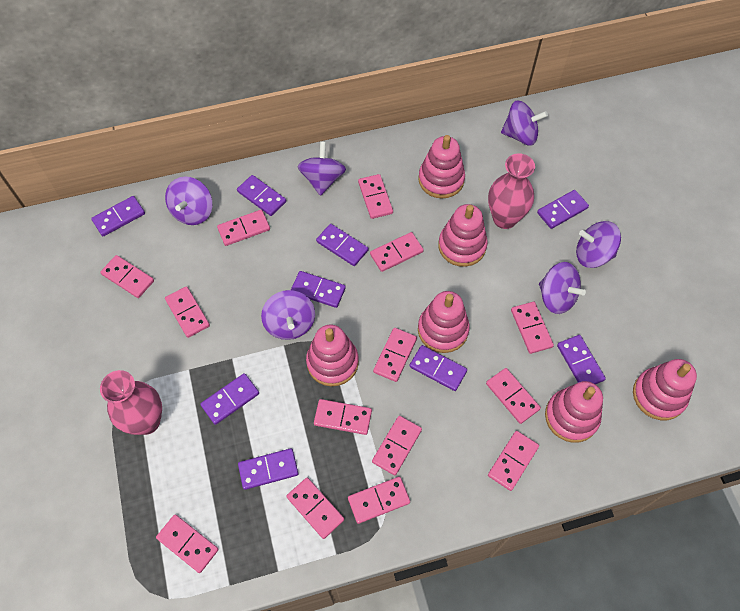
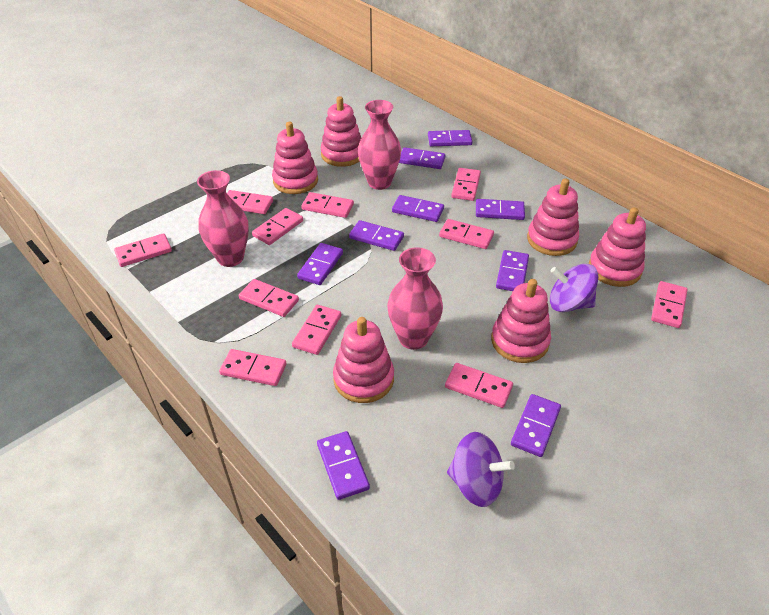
pink domino: 14 -> 11
pink vase: 2 -> 3
purple spinning top: 6 -> 2

